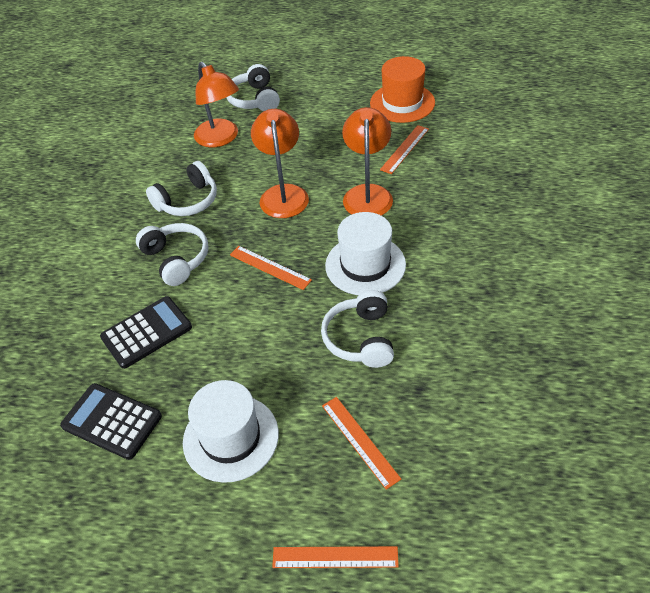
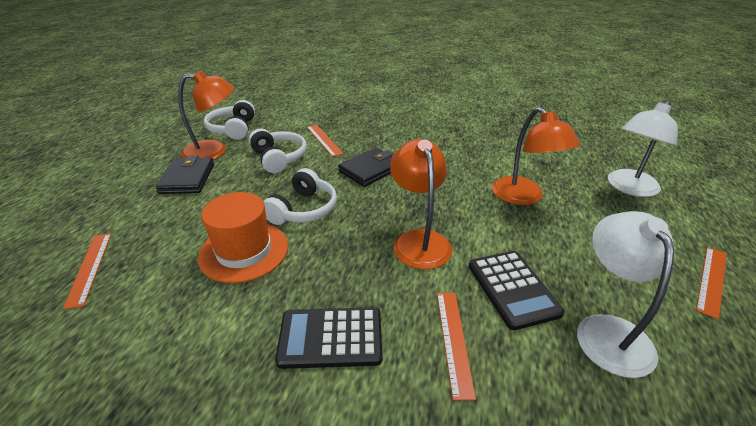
black wallet: 0 -> 2
white hat: 2 -> 0
white headphones: 4 -> 3
white lamp: 0 -> 2

